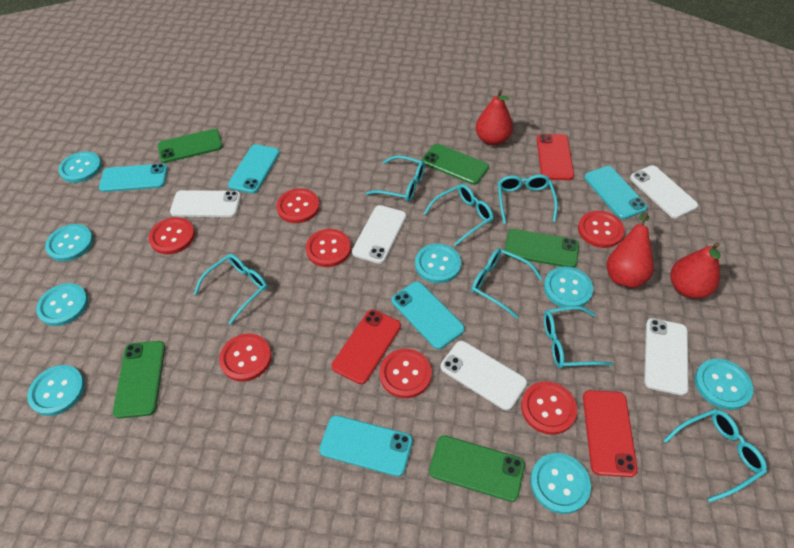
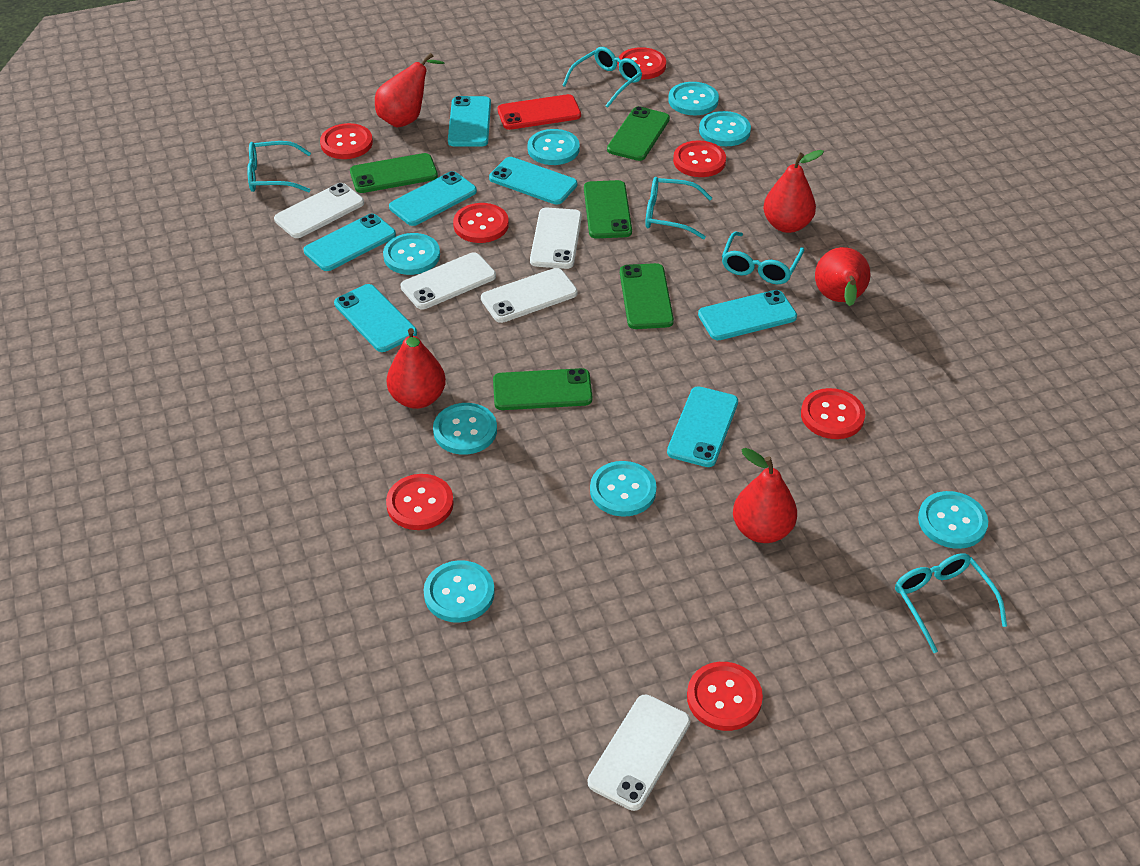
red pear: 3 -> 5
red phone: 3 -> 1
turquoise glasses: 7 -> 5
turquoise phone: 5 -> 7

